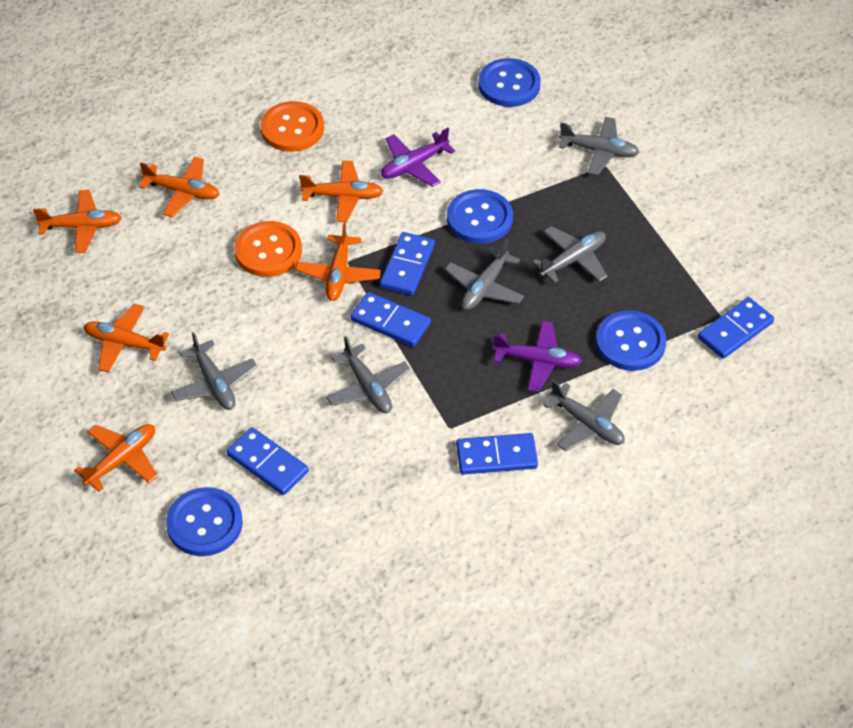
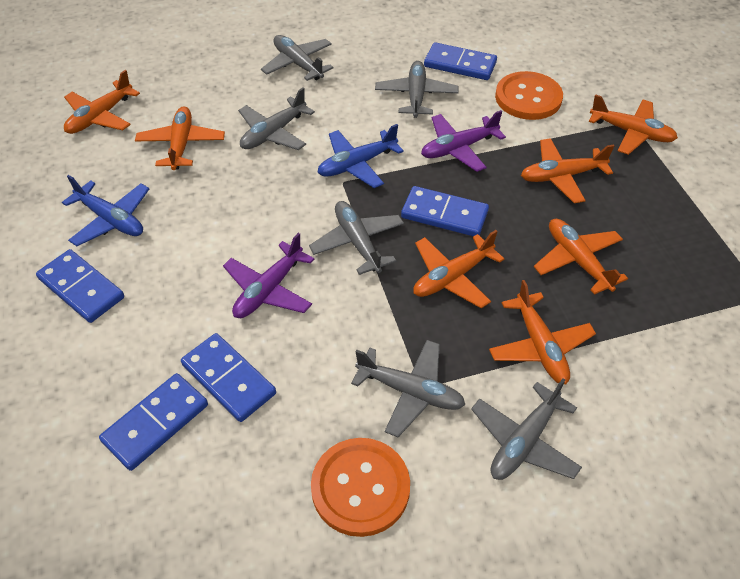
blue button: 4 -> 0
blue plane: 0 -> 2
orange plane: 6 -> 7

